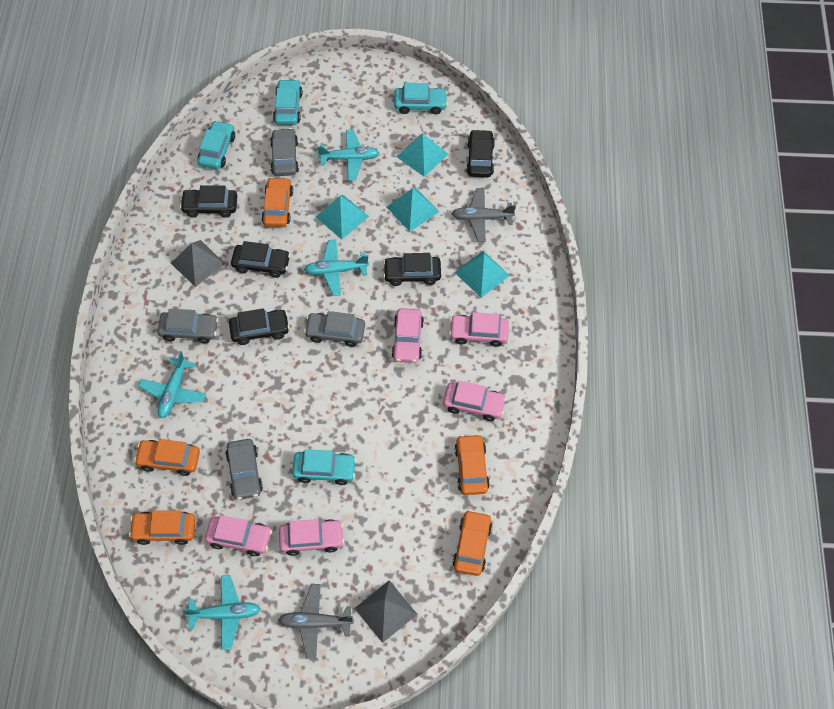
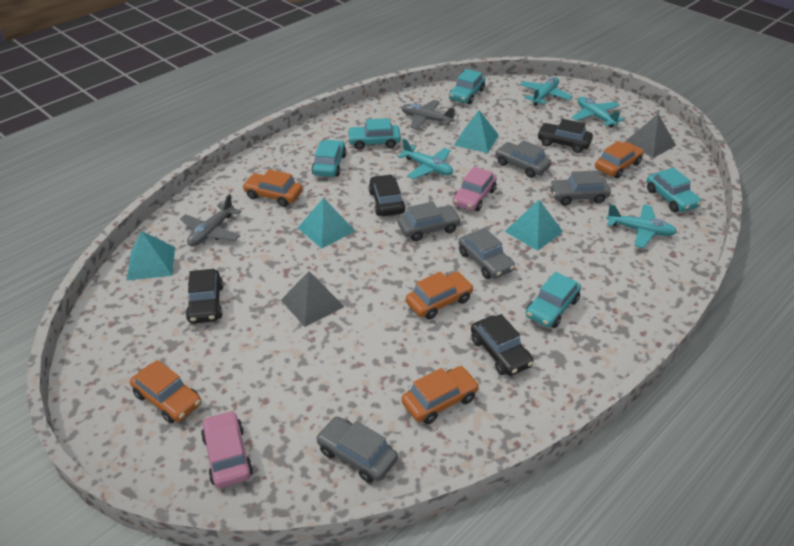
black car: 5 -> 4
grey car: 4 -> 5
pink car: 5 -> 2
turquoise car: 4 -> 5

